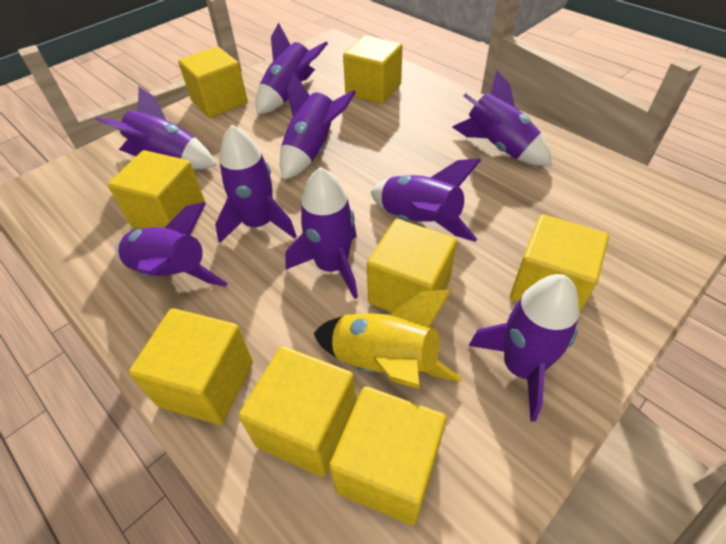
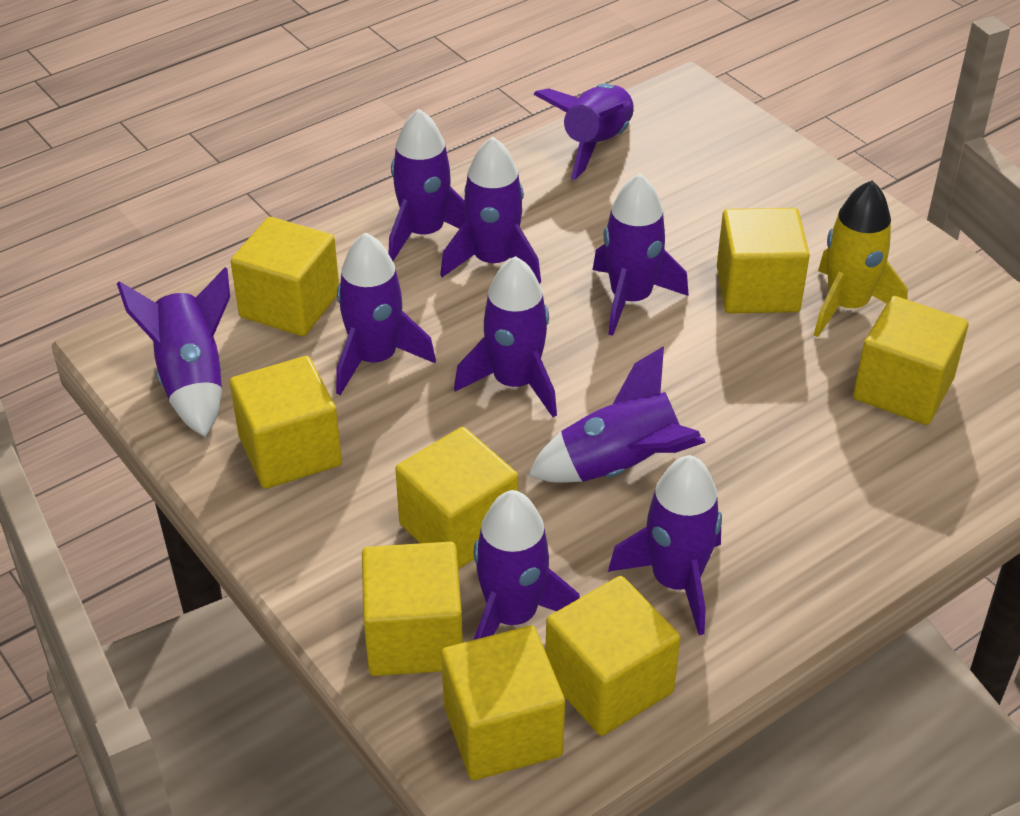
purple rocket: 9 -> 10

